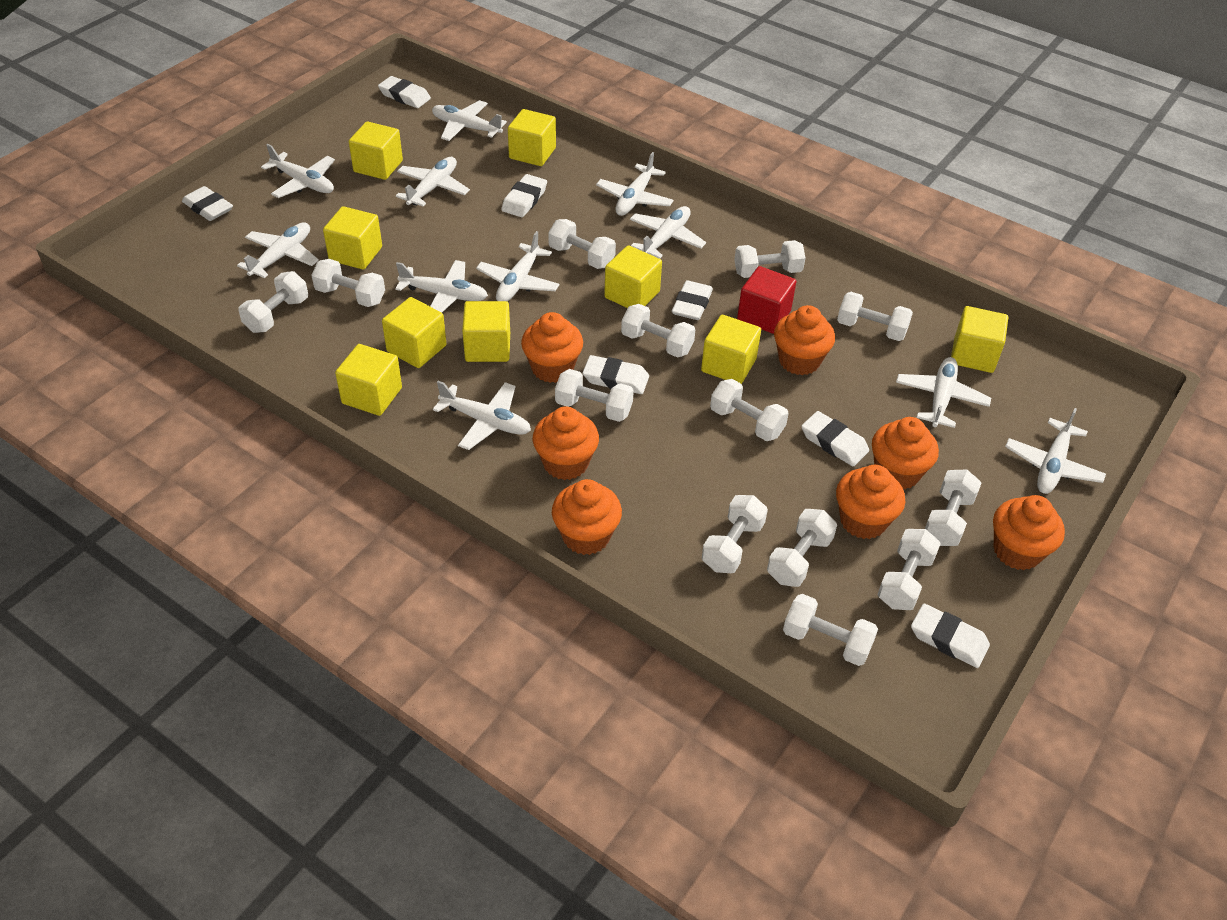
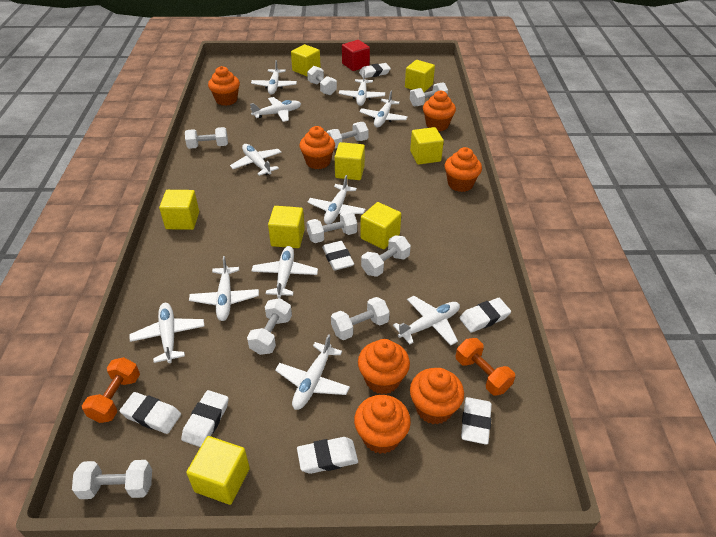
orange dumbbell: 0 -> 2
white dumbbell: 13 -> 9
yellow cube: 9 -> 8

